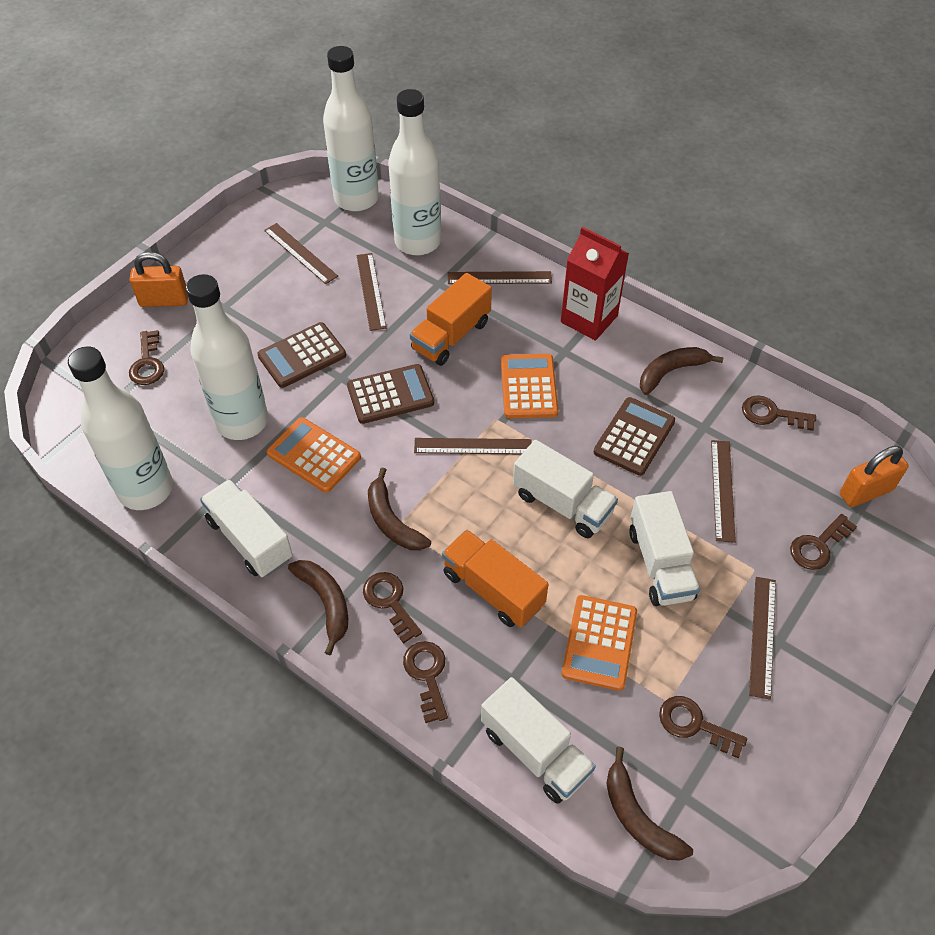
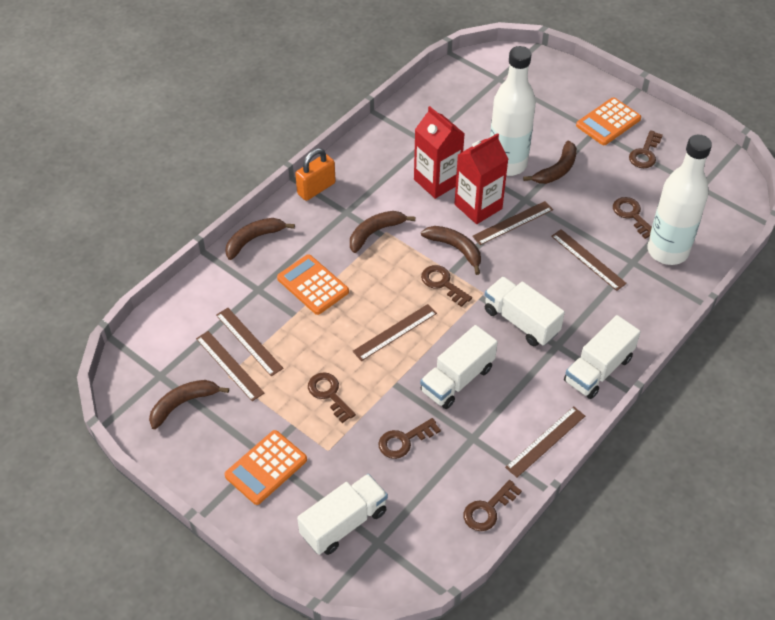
brown banana: 4 -> 5
brown calculator: 3 -> 0
orange padlock: 2 -> 1
orange truck: 2 -> 0
red carton: 1 -> 2
white bottle: 4 -> 2

